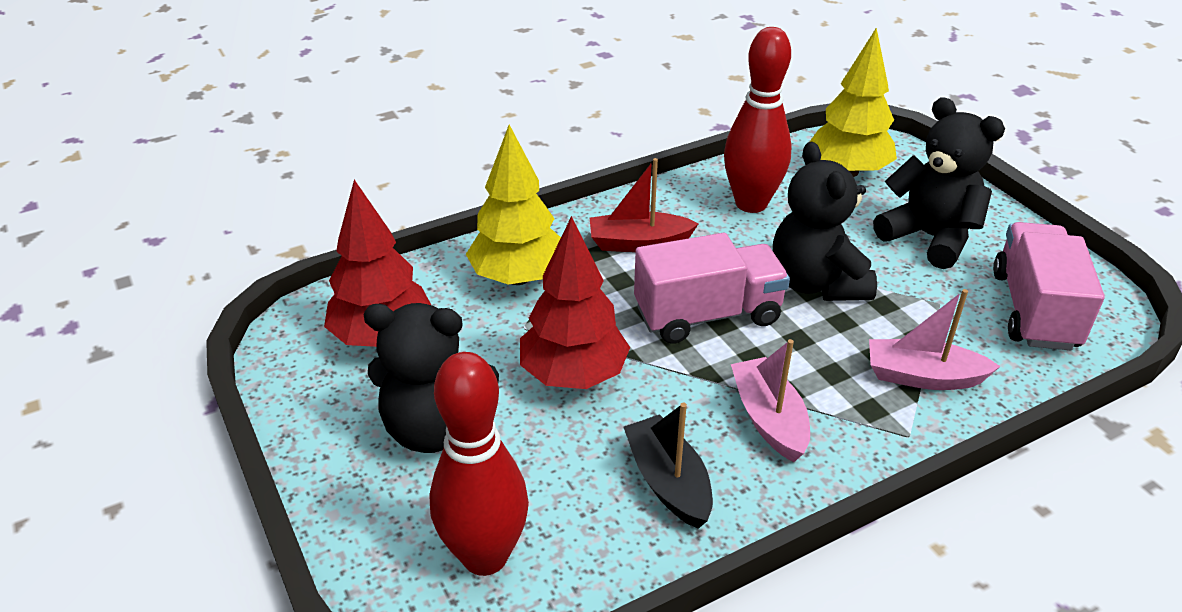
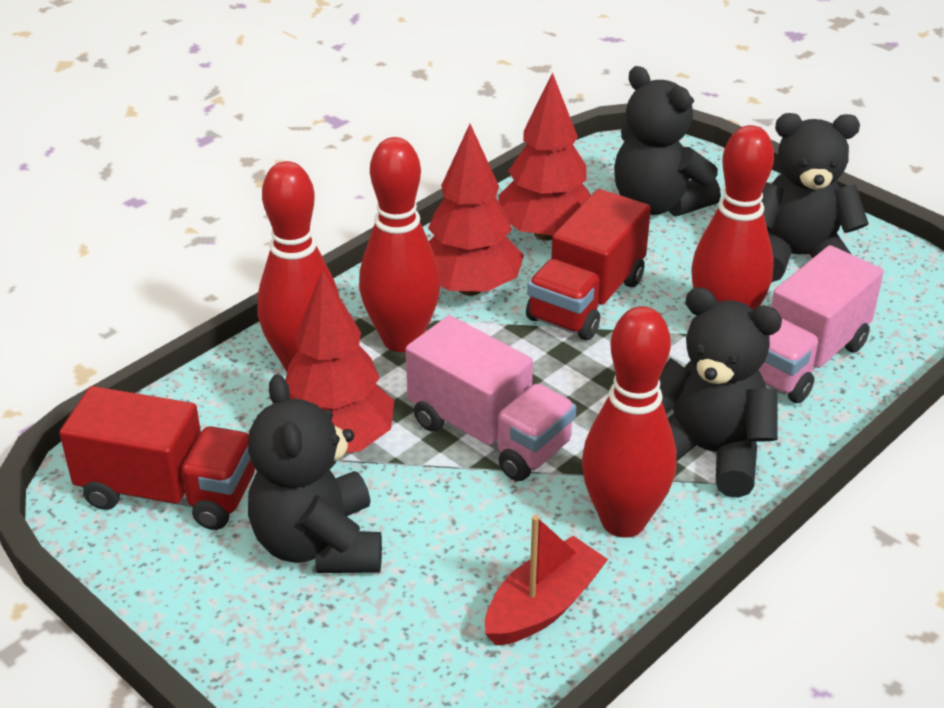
black boat: 1 -> 0
black teddy bear: 3 -> 4
pink boat: 2 -> 0
red bowling pin: 2 -> 4
red tree: 2 -> 3
red truck: 0 -> 2
yellow tree: 2 -> 0

